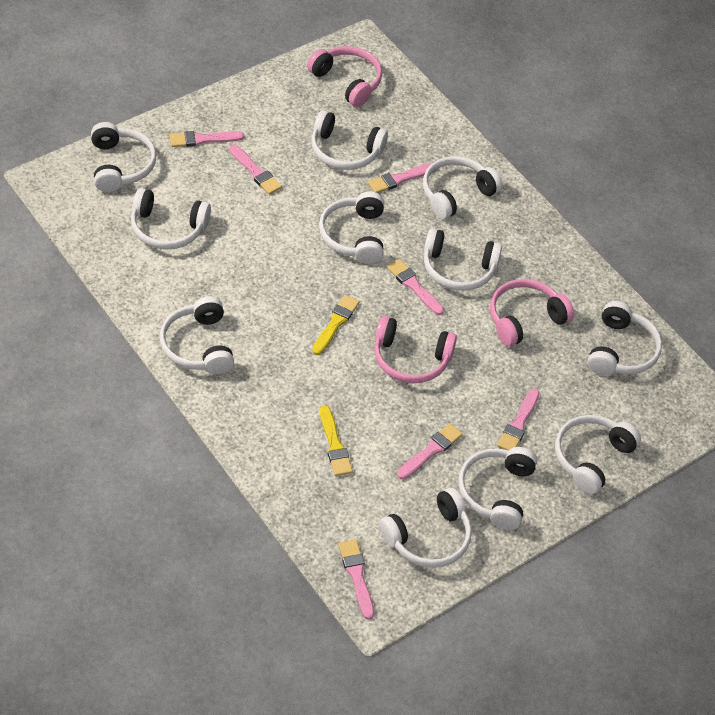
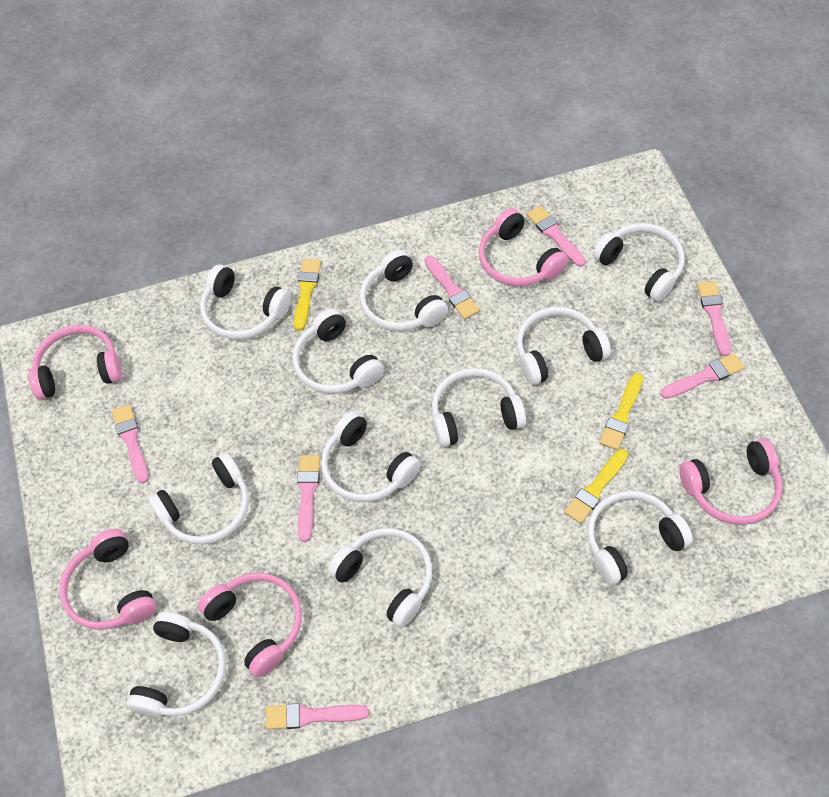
pink headphones: 3 -> 5
yellow brush: 2 -> 3

